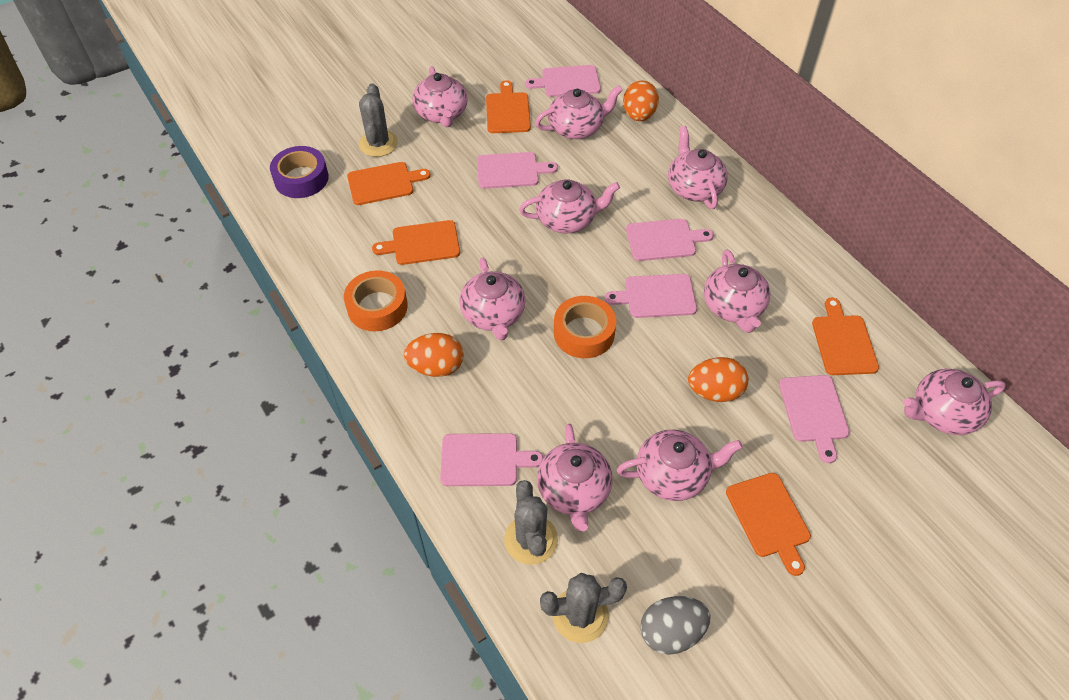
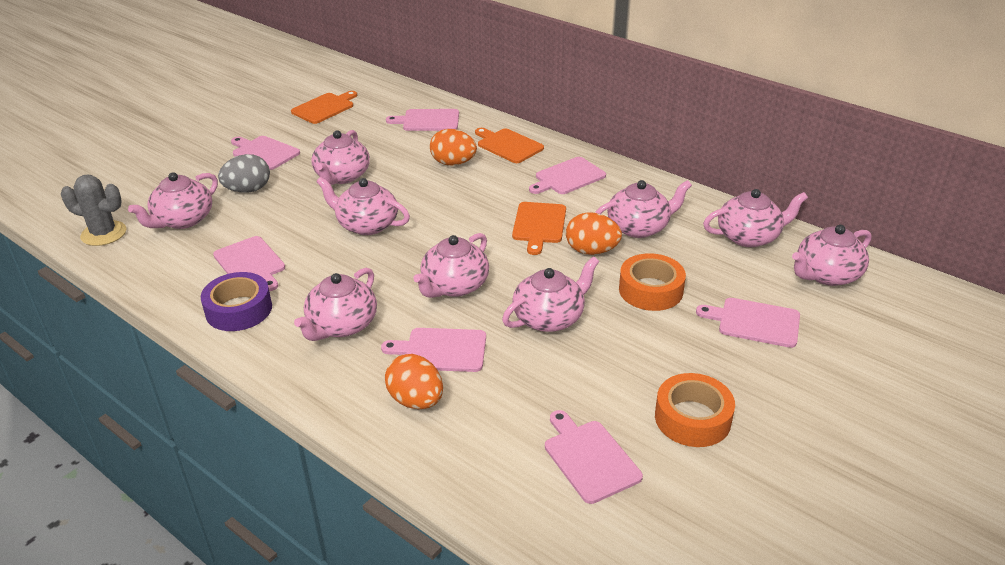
grey cactus: 3 -> 1
orange cutting board: 5 -> 3
pink cutting board: 6 -> 7

